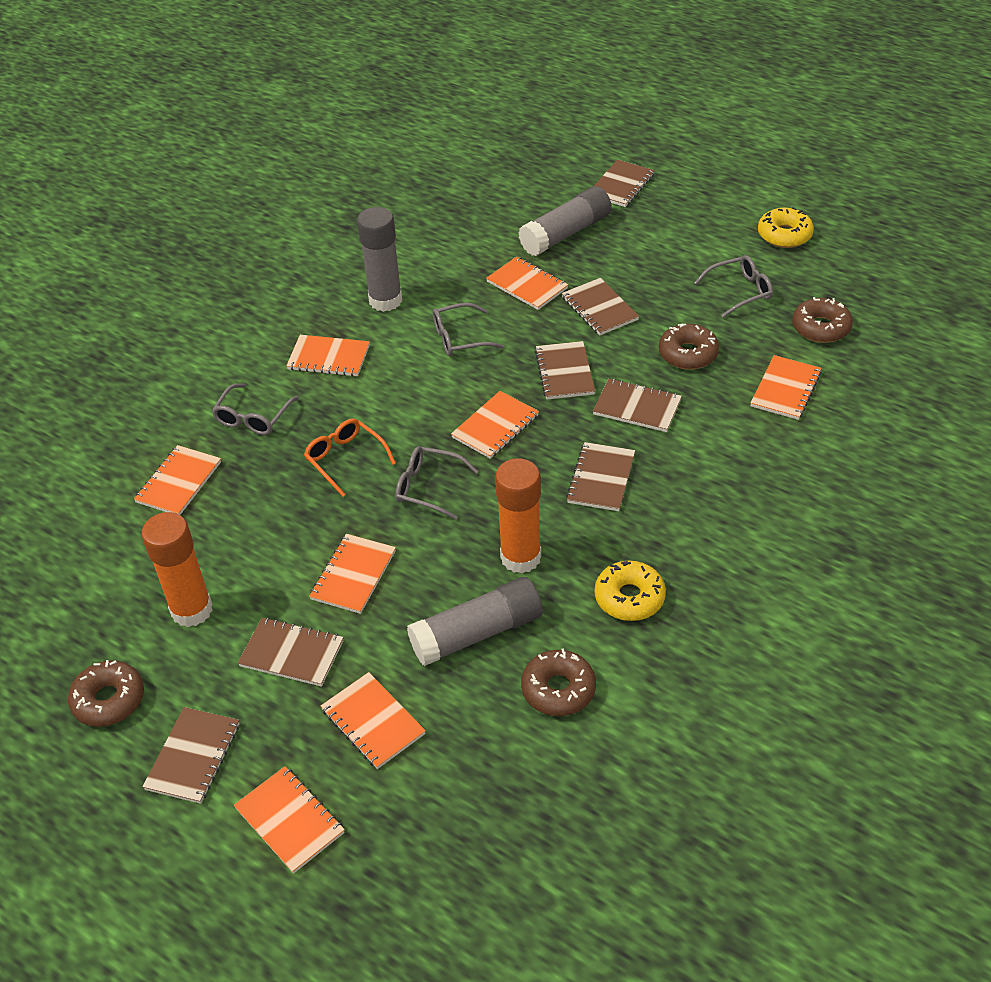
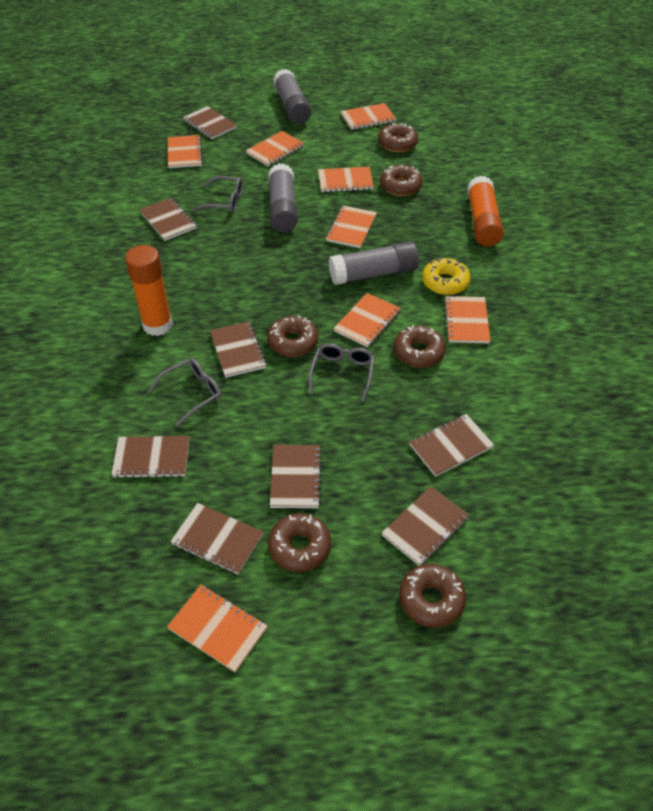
brown donut: 4 -> 6
brown notebook: 7 -> 8
grey glasses: 4 -> 3
orange glasses: 1 -> 0
yellow donut: 2 -> 1

